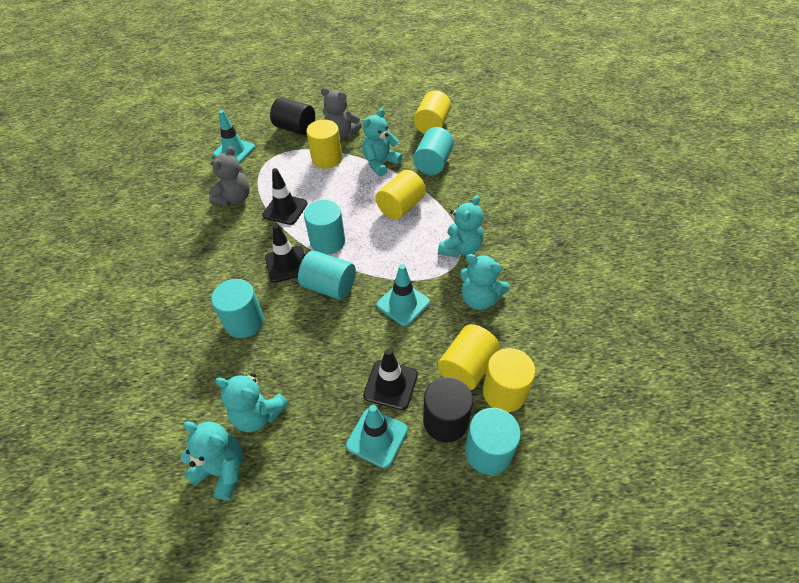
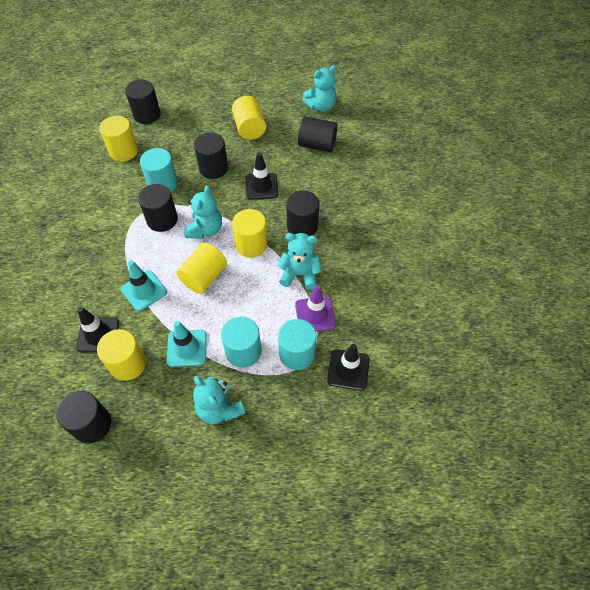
black cylinder: 2 -> 6
grey teddy bear: 2 -> 0
purple traffic cone: 0 -> 1
turquoise cylinder: 5 -> 3
turquoise teddy bear: 5 -> 4
turquoise traffic cone: 3 -> 2

